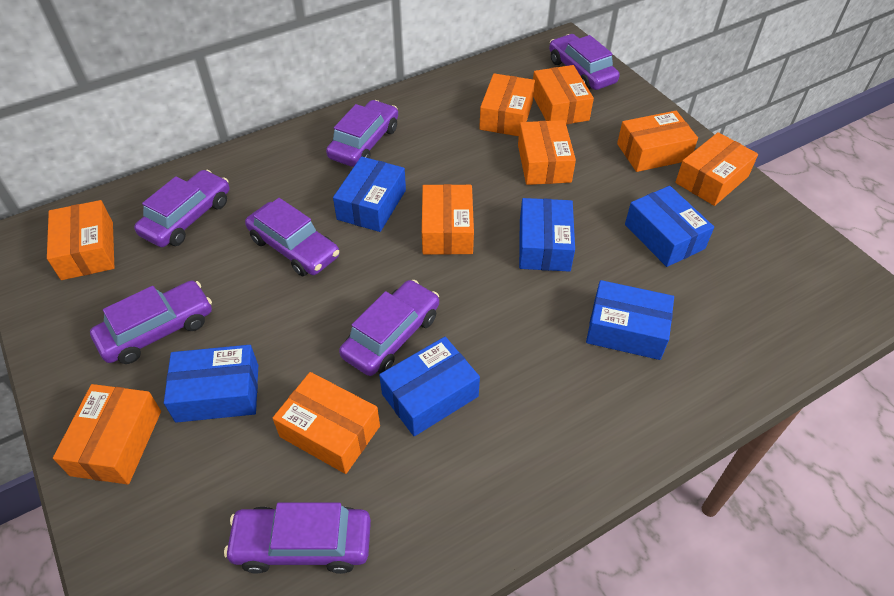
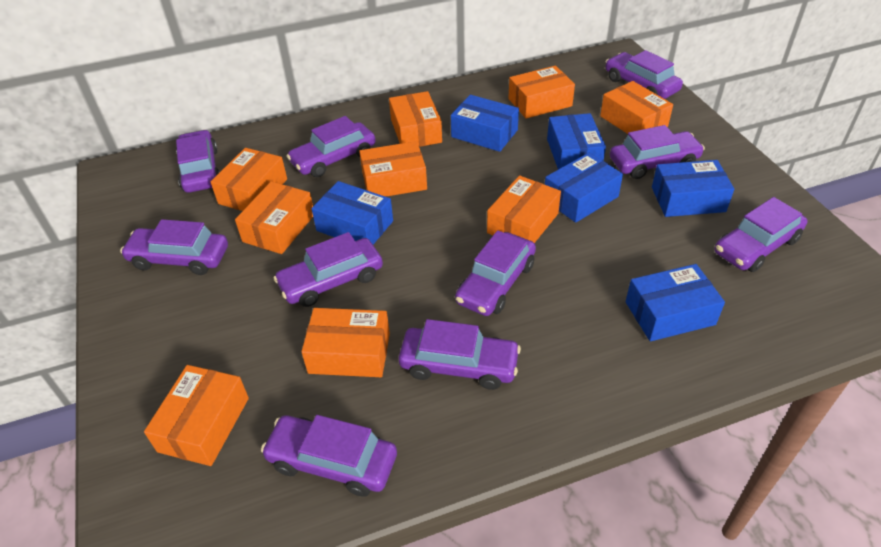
purple car: 7 -> 10

